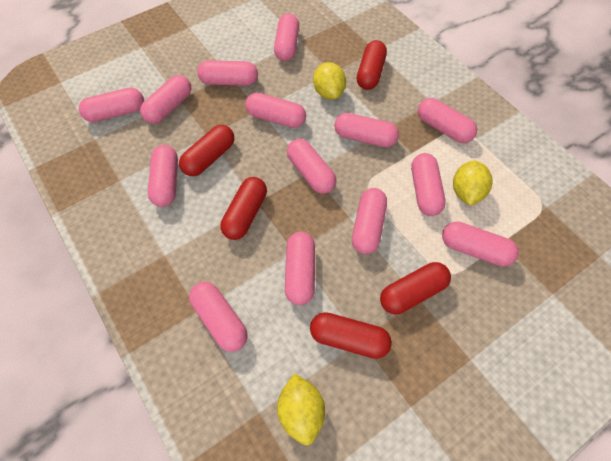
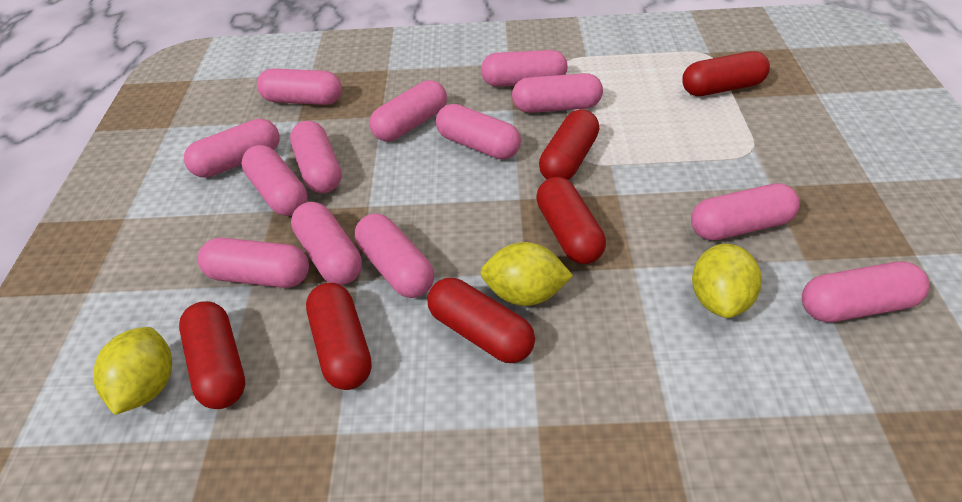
pink capsule: 14 -> 13
red capsule: 5 -> 6

